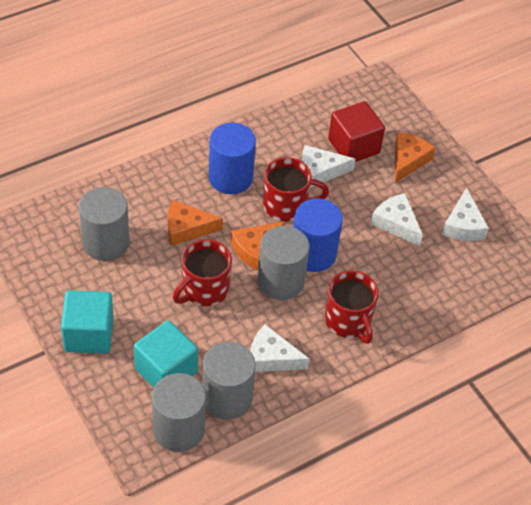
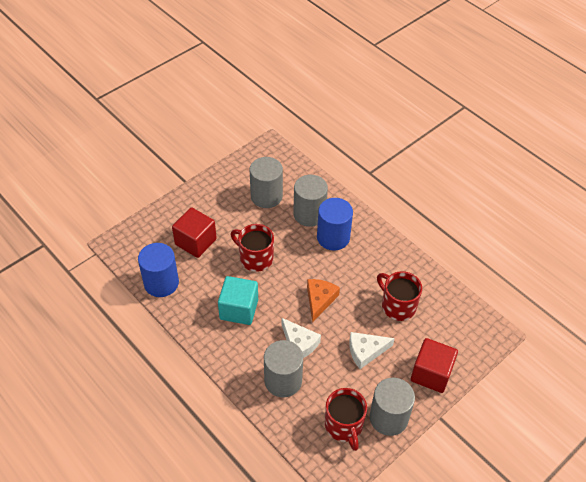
orange cheese: 3 -> 1
red cube: 1 -> 2
turquoise cube: 2 -> 1
white cheese: 4 -> 2

